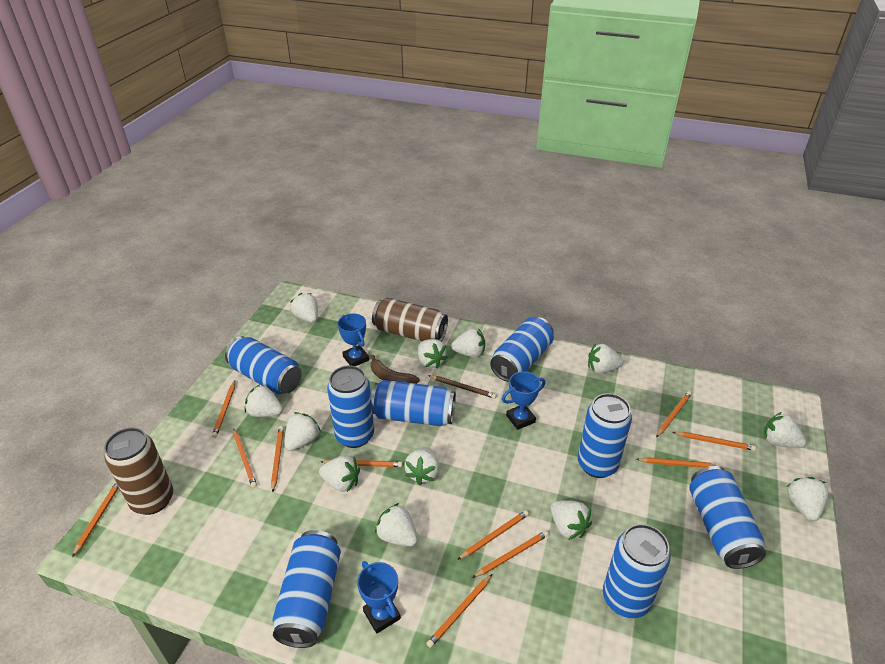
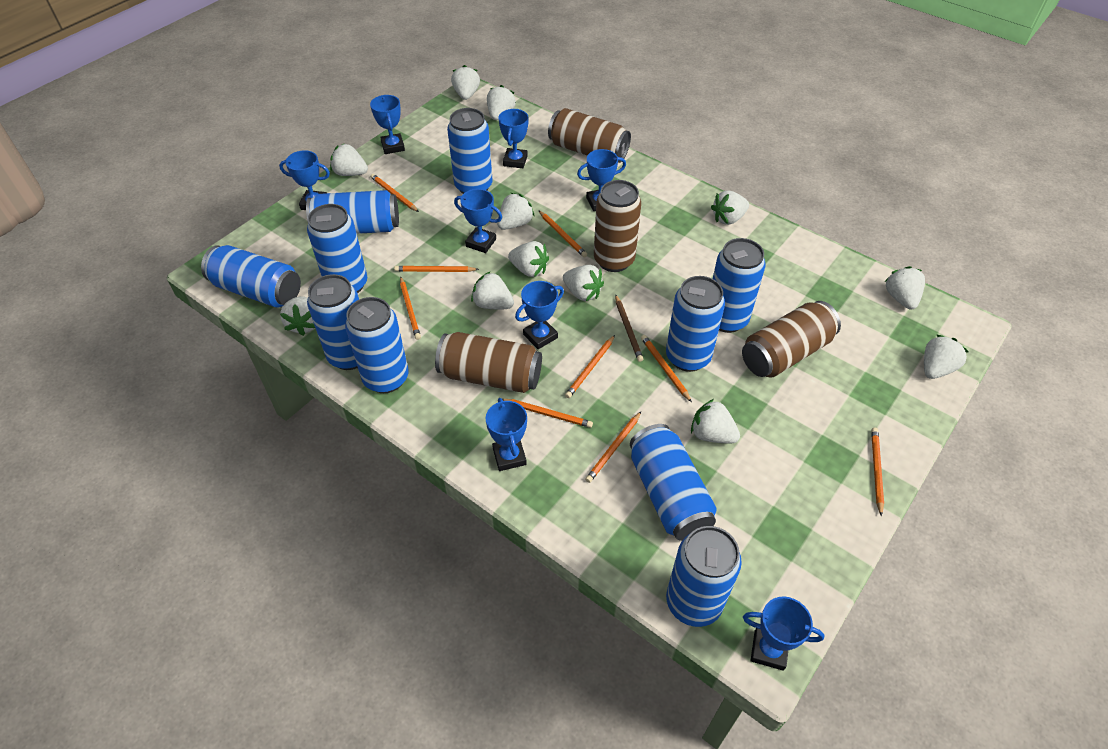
blue can: 8 -> 10
blue trophy: 3 -> 8
brown banana: 1 -> 0
brown can: 2 -> 4
orange pencil: 11 -> 9

